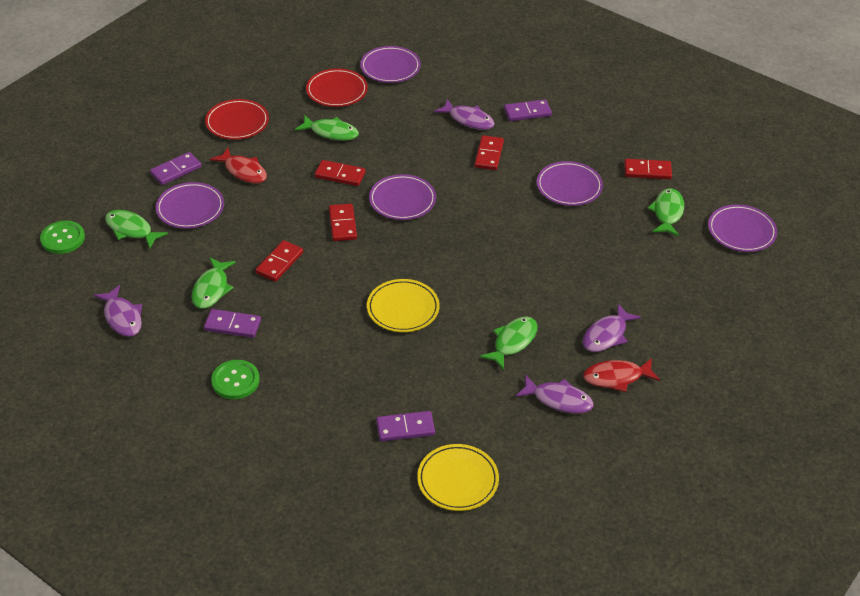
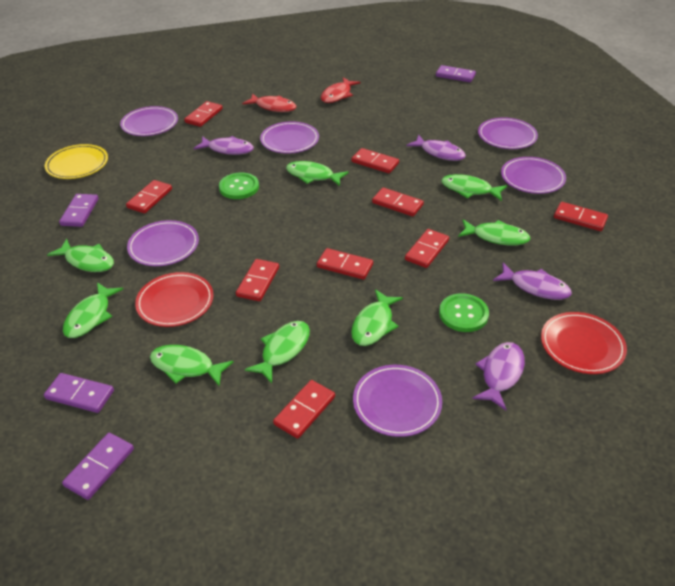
green fish: 5 -> 8
purple plate: 5 -> 6
red domino: 5 -> 9
yellow plate: 2 -> 1

